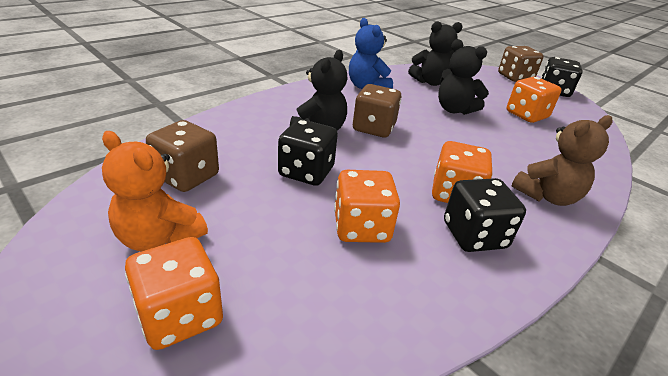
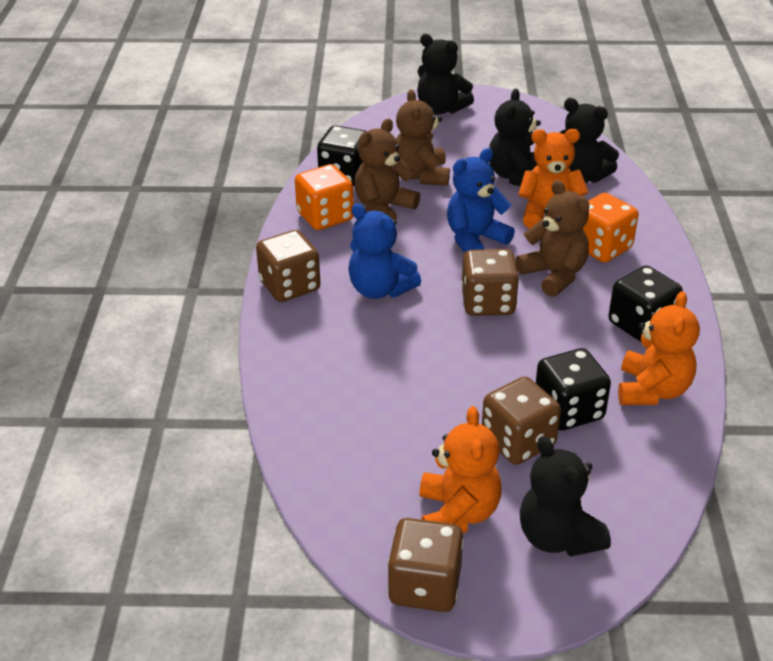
black teddy bear: 3 -> 4
blue teddy bear: 1 -> 2
brown dice: 3 -> 4
brown teddy bear: 1 -> 3
orange dice: 4 -> 2
orange teddy bear: 1 -> 3

